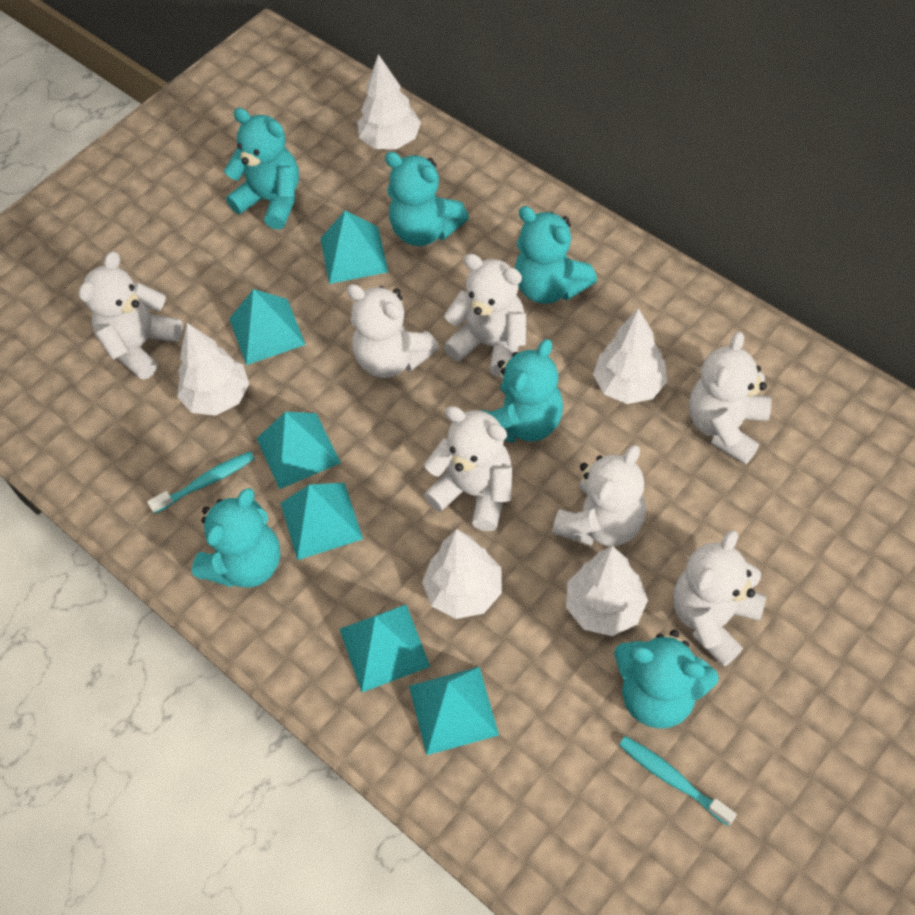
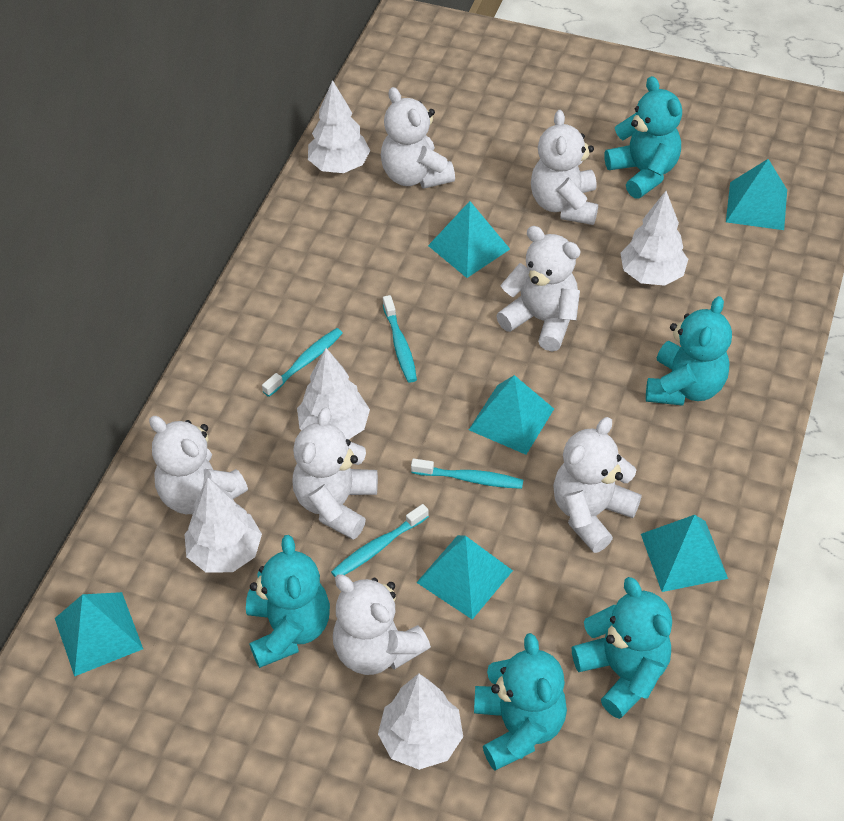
turquoise teddy bear: 6 -> 5
turquoise toothbrush: 2 -> 4

